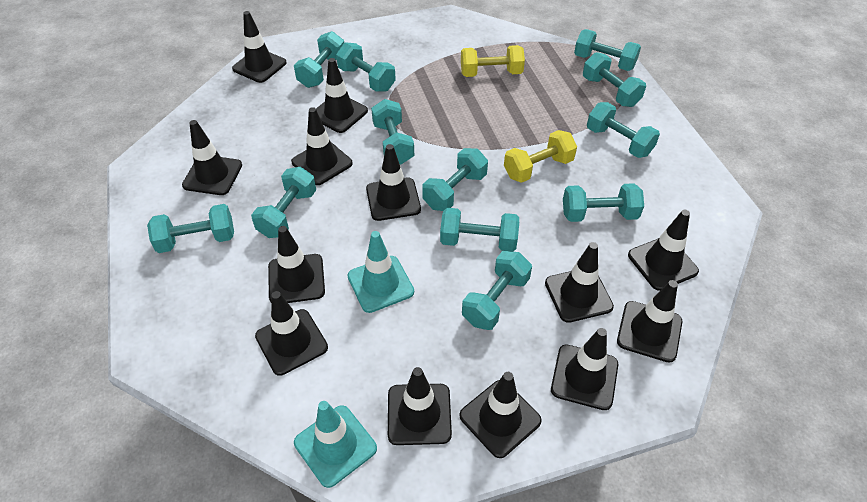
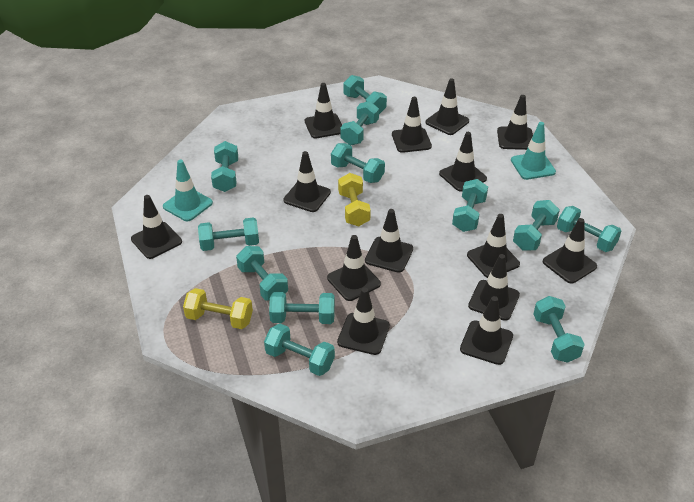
black traffic cone: 13 -> 14

